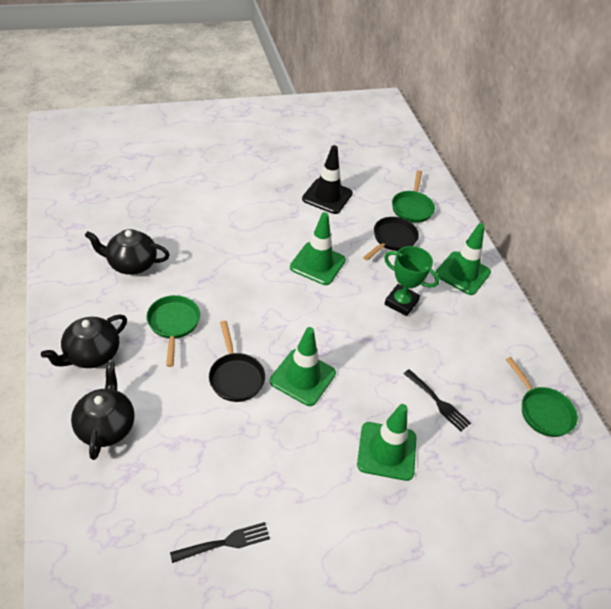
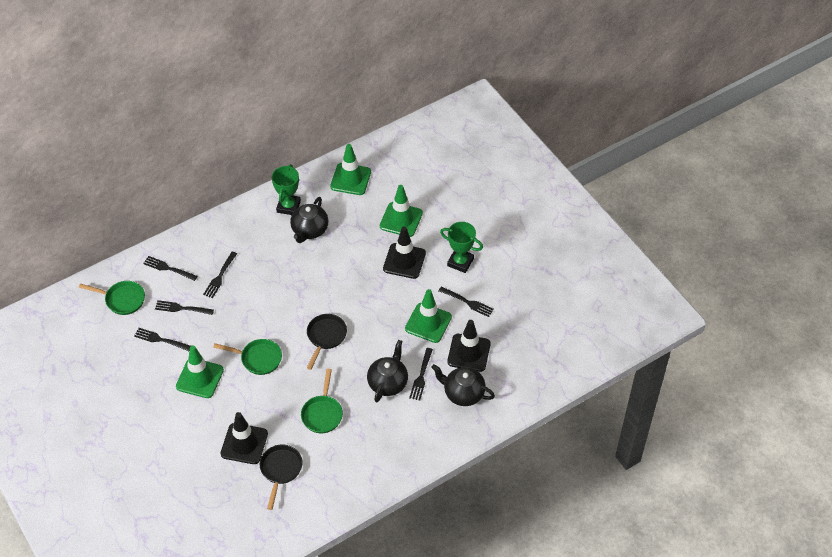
black fork: 2 -> 6
black traffic cone: 1 -> 3
green trophy: 1 -> 2

